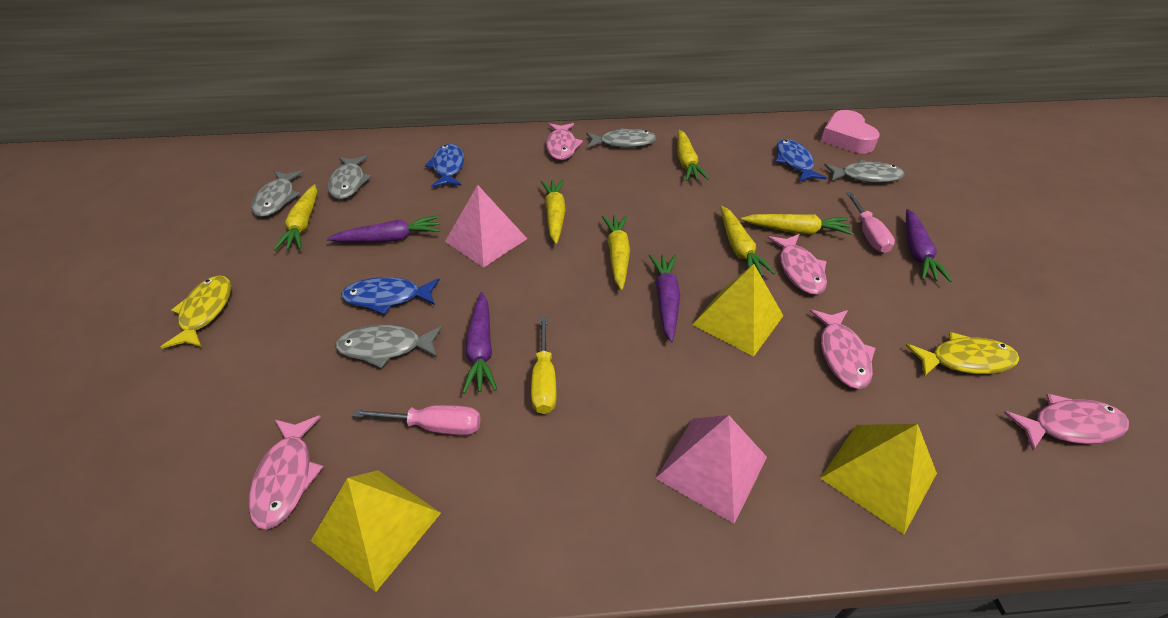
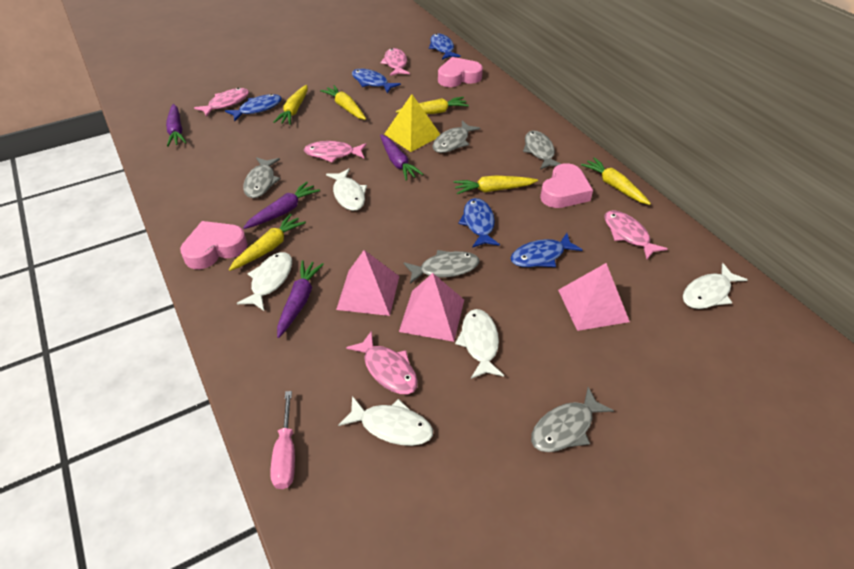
blue fish: 3 -> 5
pink heart: 1 -> 3
pink pyramid: 2 -> 3
pink screwdriver: 2 -> 1
white fish: 0 -> 5
yellow fish: 2 -> 0
yellow pyramid: 3 -> 1
yellow screwdriver: 1 -> 0

